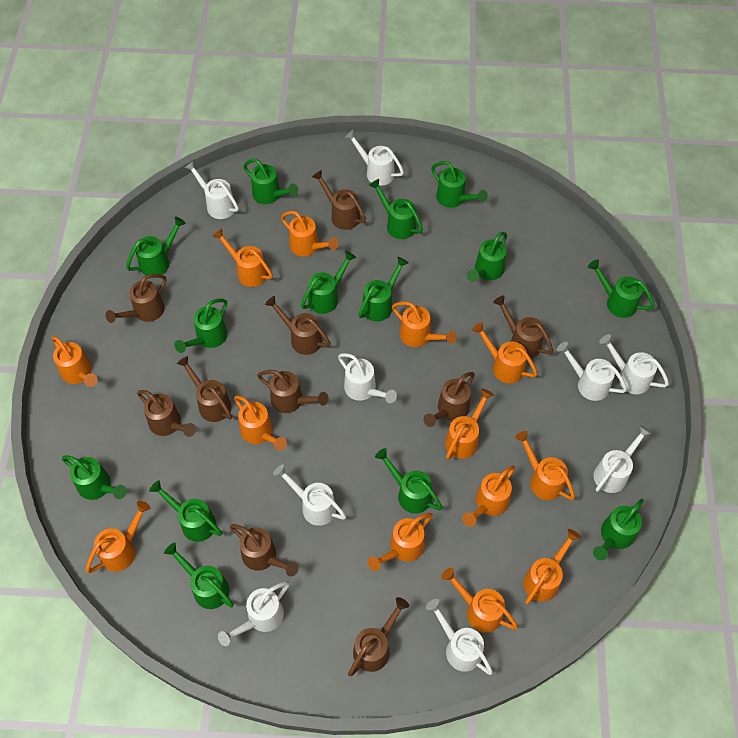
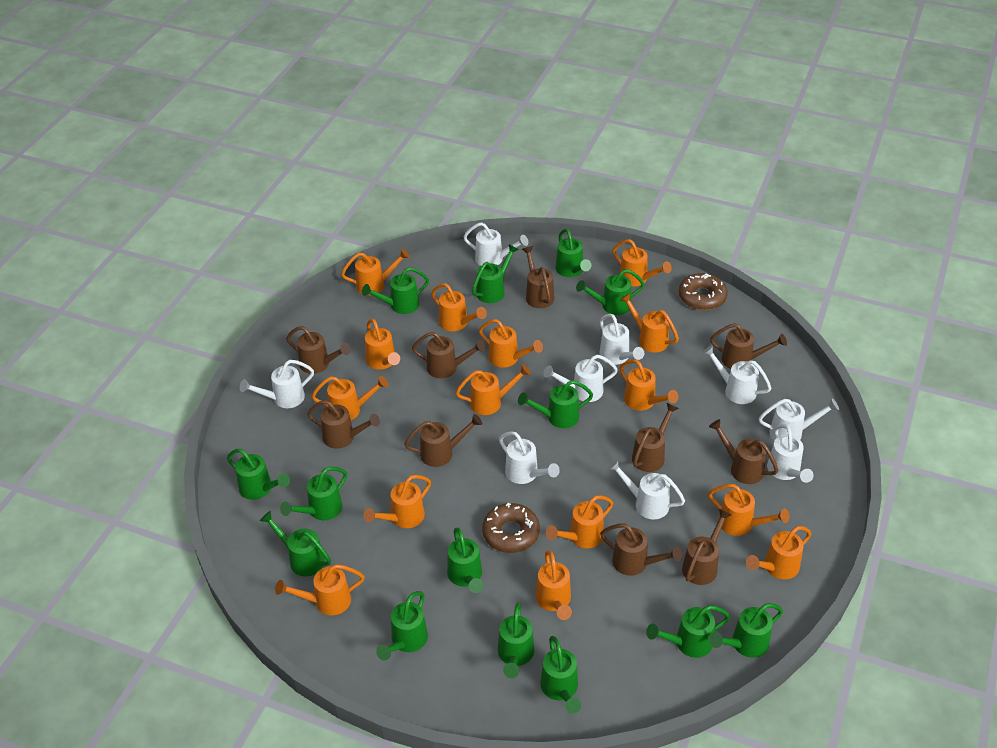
brown donut: 0 -> 2
orange watering can: 13 -> 15

